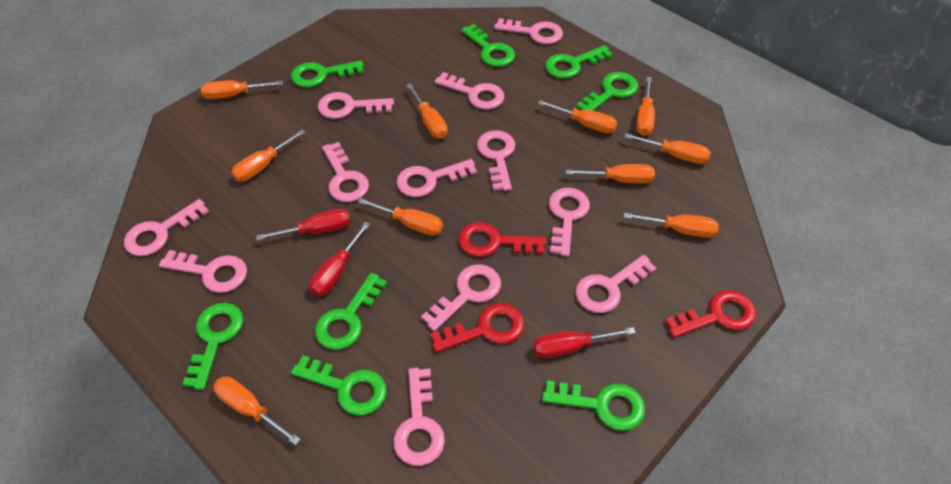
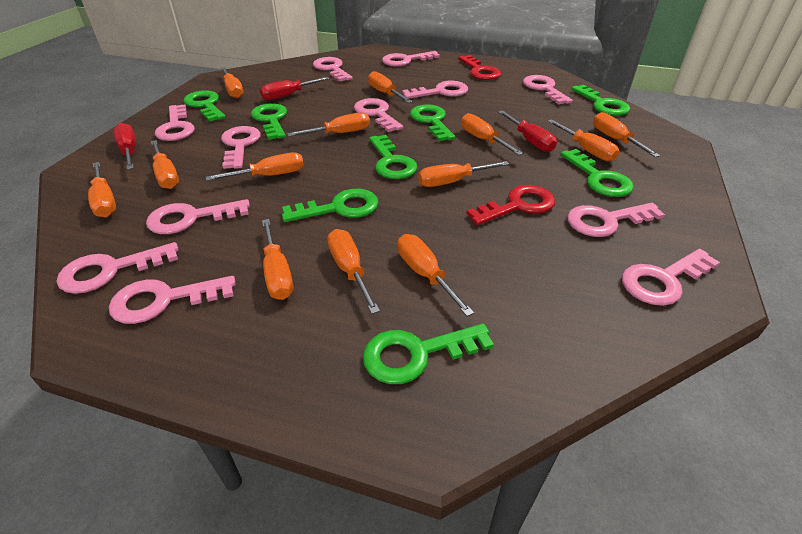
orange screwdriver: 10 -> 13
red key: 3 -> 2

